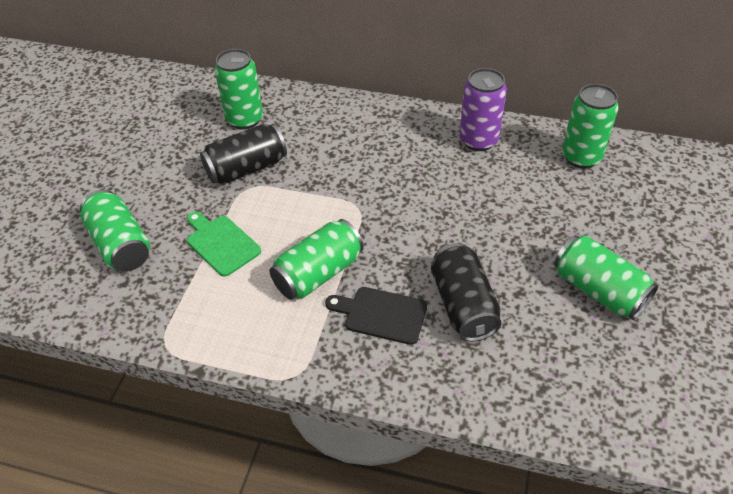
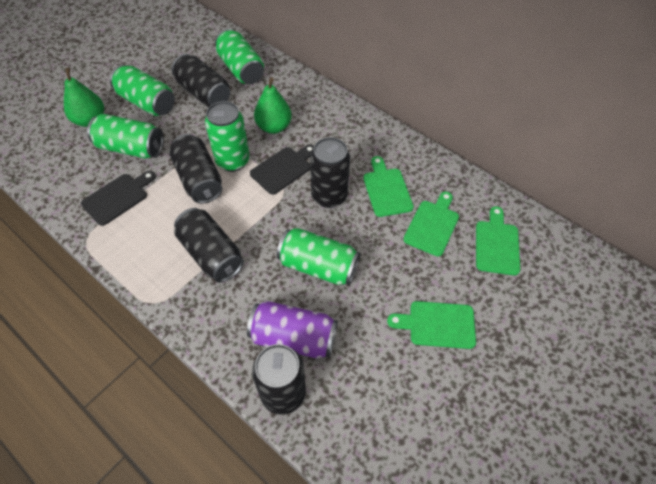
black can: 2 -> 5
black cutting board: 1 -> 2
green cutting board: 1 -> 4
green pear: 0 -> 2

